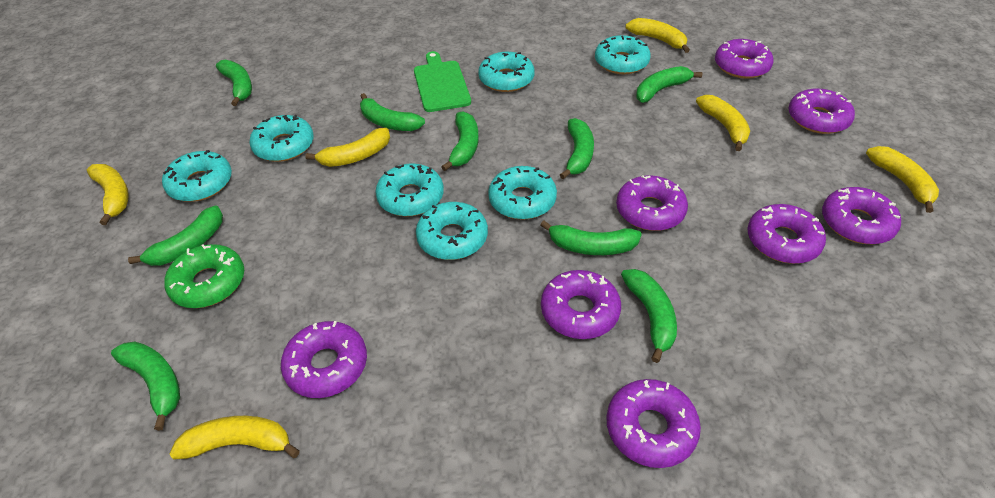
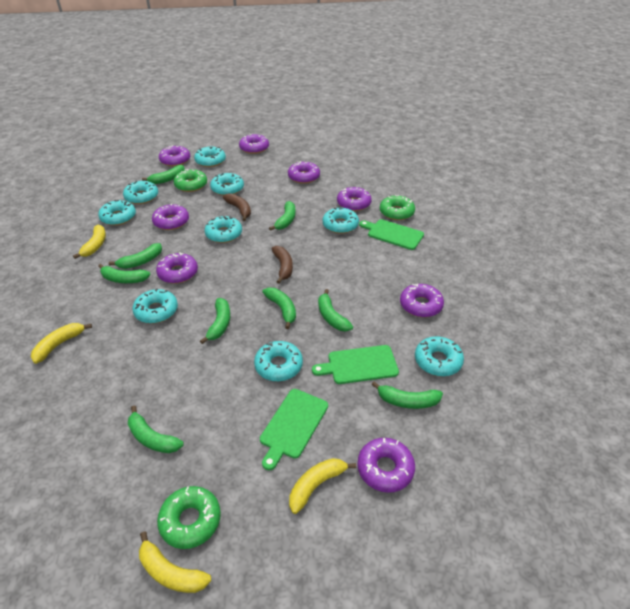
brown banana: 0 -> 2
green cutting board: 1 -> 3
green donut: 1 -> 3
turquoise donut: 7 -> 9
yellow banana: 6 -> 4

